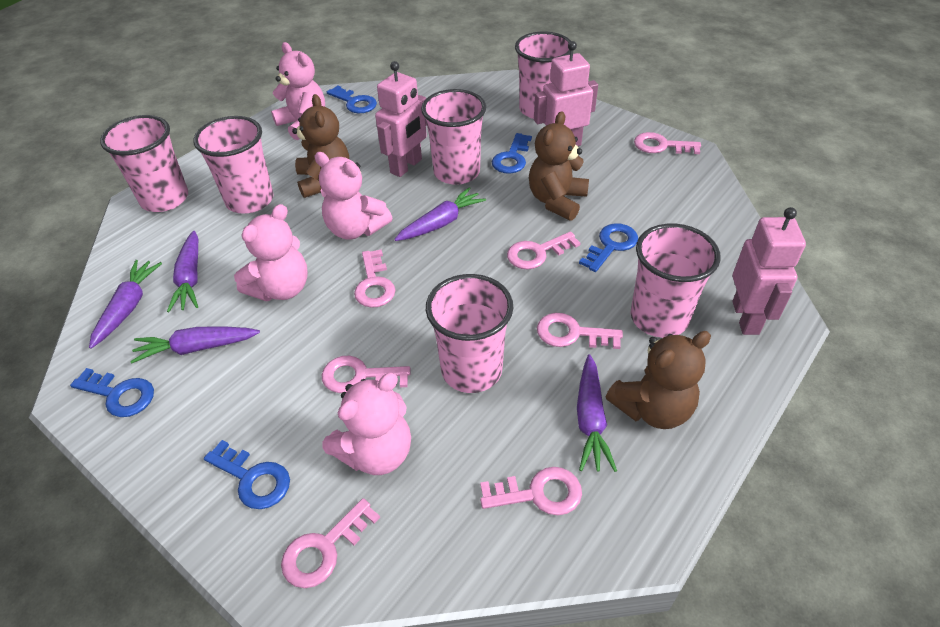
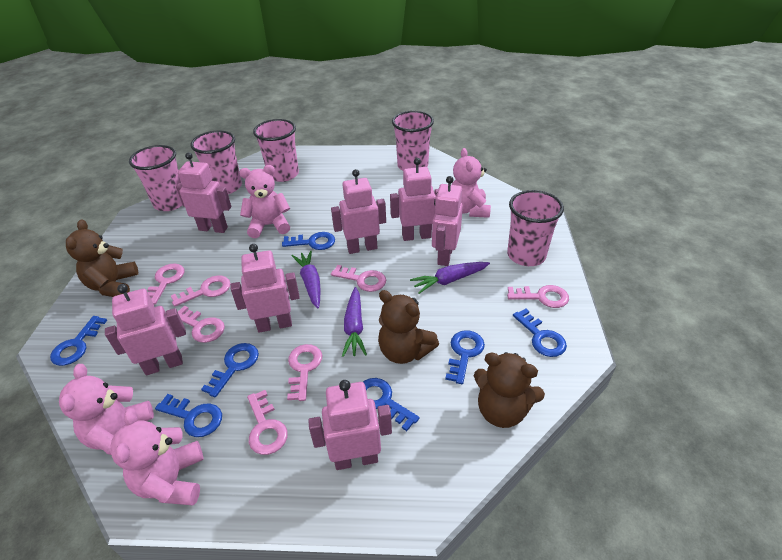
blue key: 5 -> 7
pink cup: 6 -> 5
pink robot: 3 -> 7
purple carrot: 5 -> 3

